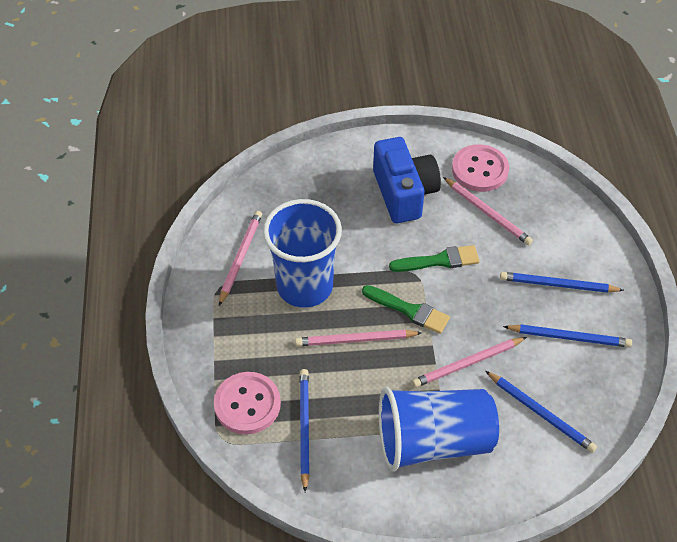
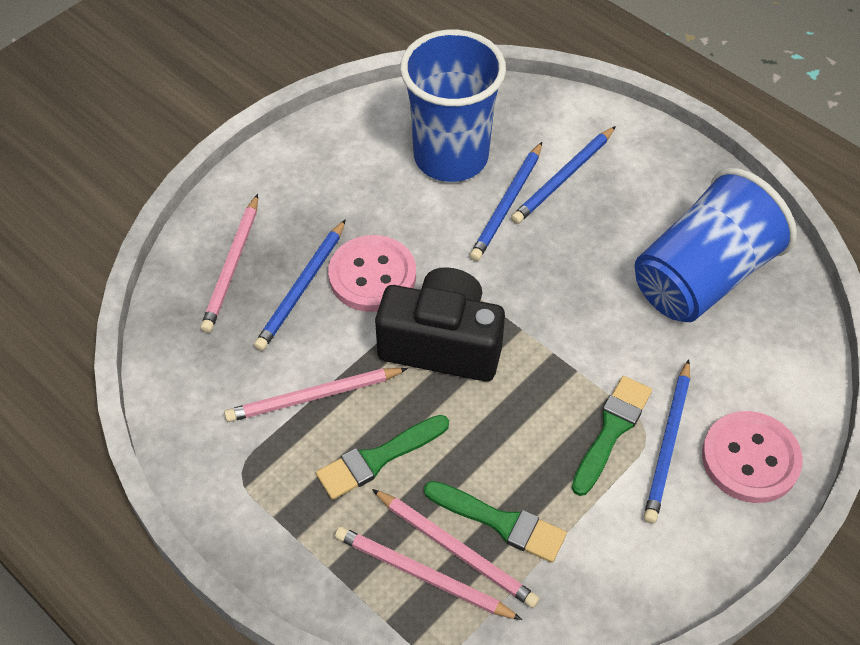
black camera: 0 -> 1
blue camera: 1 -> 0
green brush: 2 -> 3

